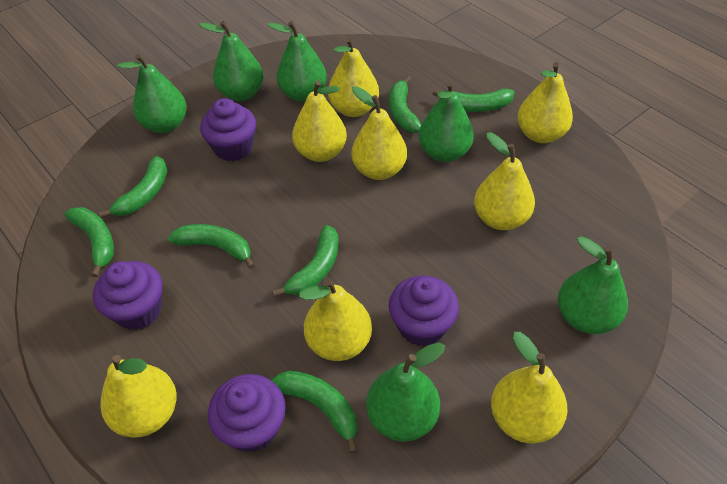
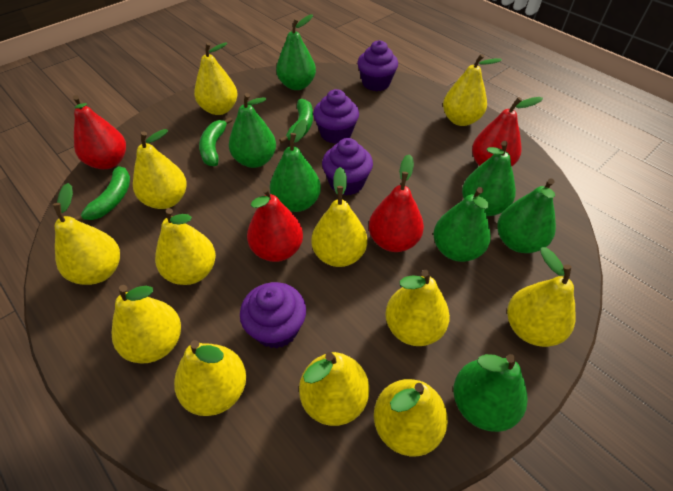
green banana: 7 -> 3
green pear: 6 -> 7
red pear: 0 -> 4
yellow pear: 8 -> 12

